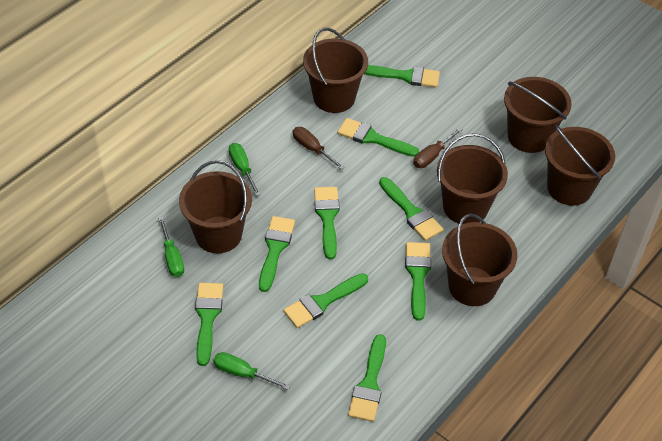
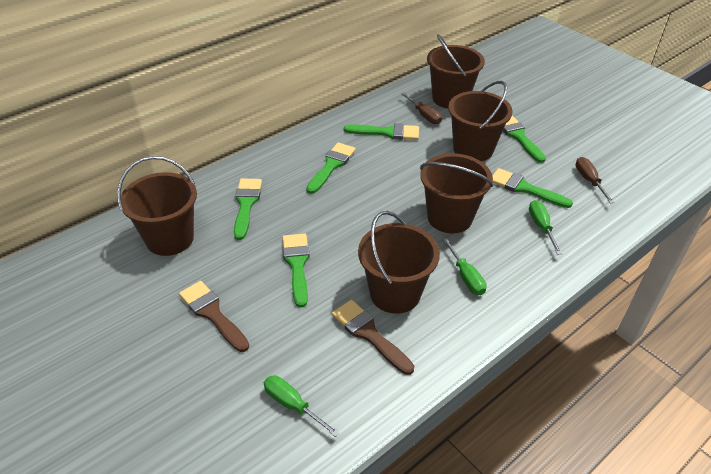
brown brush: 0 -> 2
brown bucket: 6 -> 5
green brush: 9 -> 6

